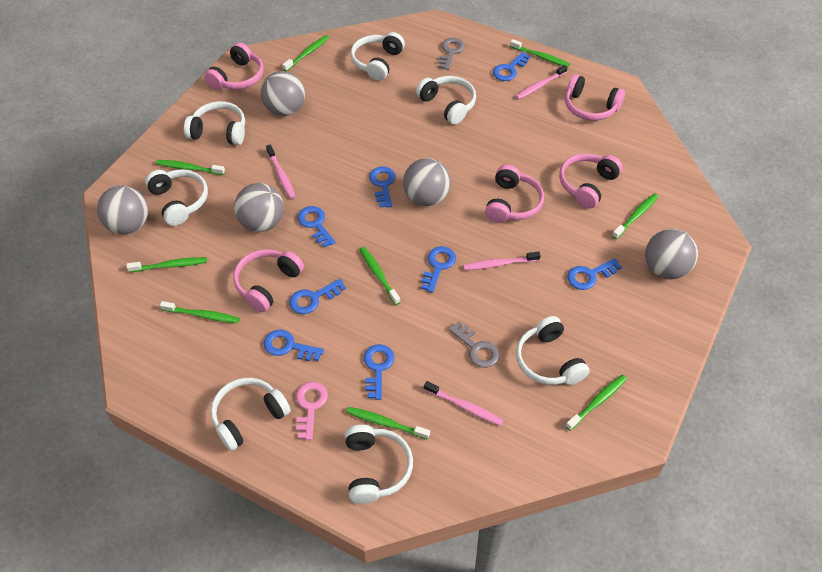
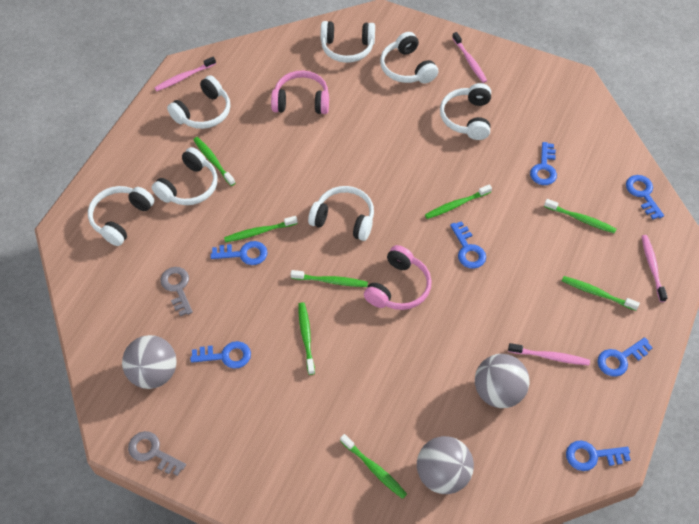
blue key: 8 -> 7
green toothbrush: 9 -> 8
grey ball: 5 -> 3
pink headphones: 5 -> 2
pink key: 1 -> 0

